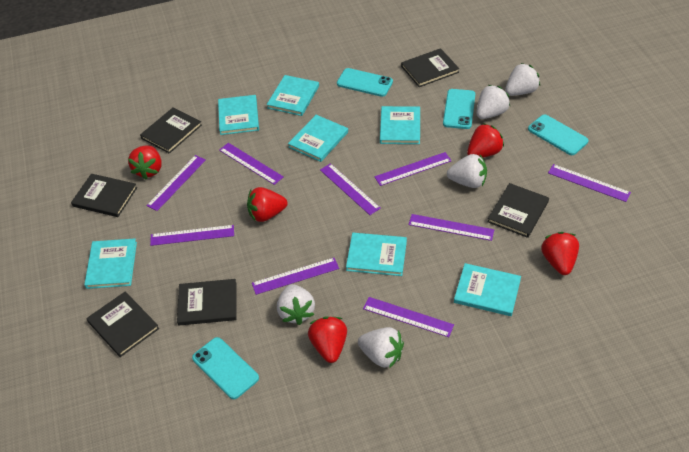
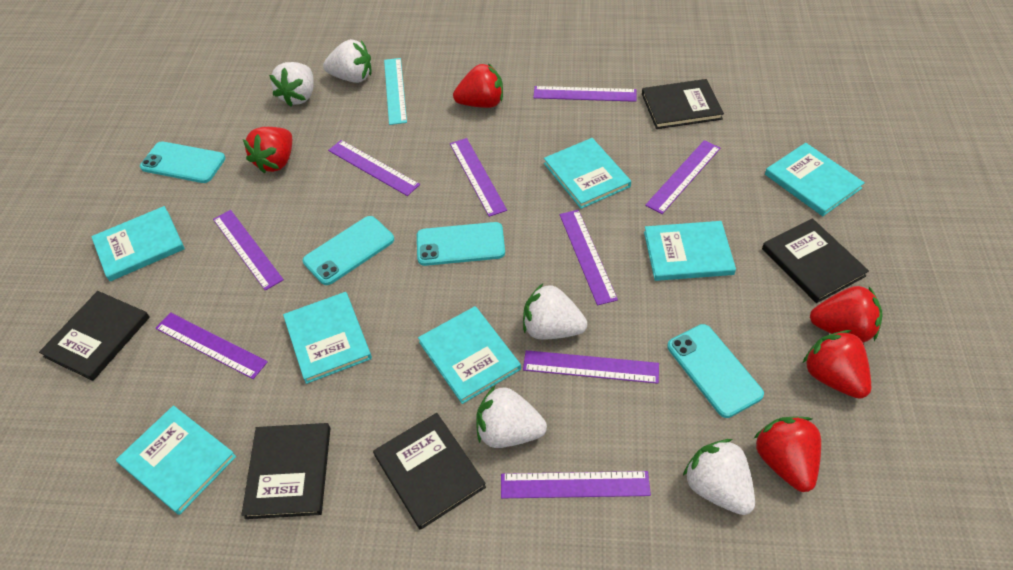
black book: 6 -> 5
turquoise ruler: 0 -> 1

